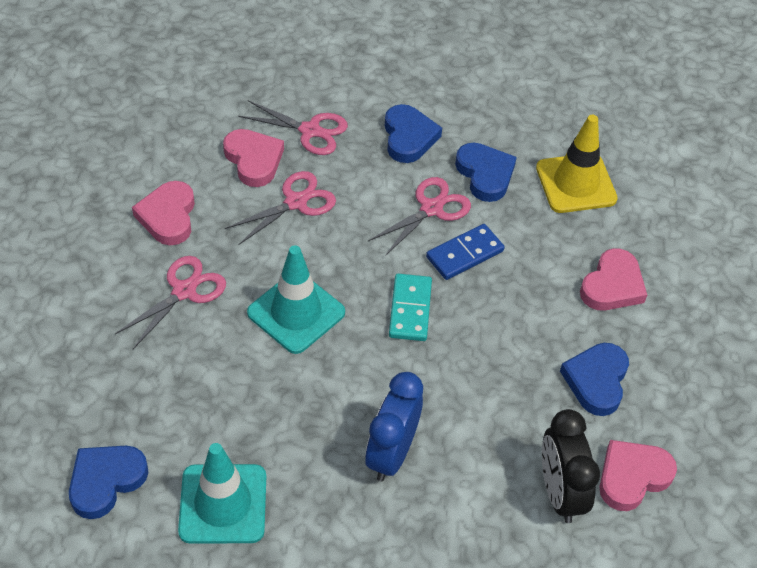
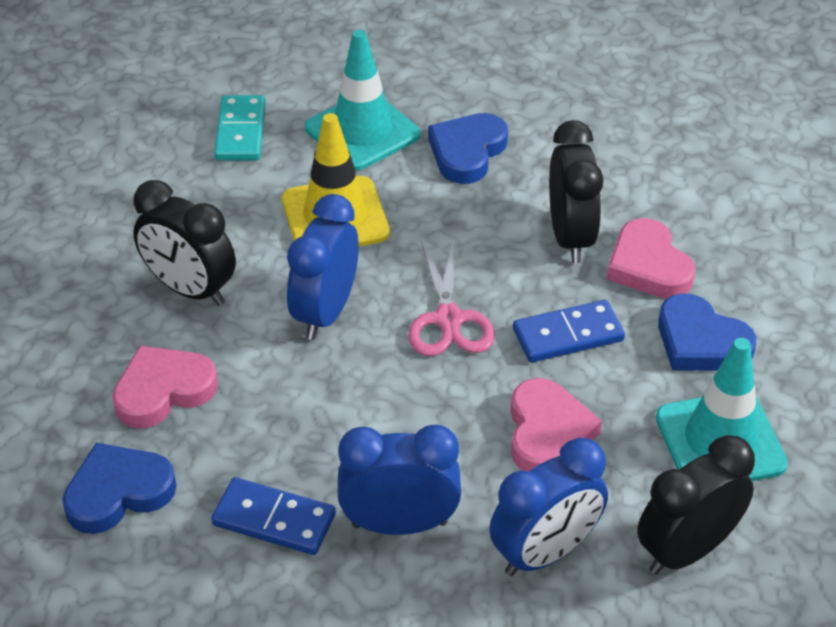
black clock: 1 -> 3
blue clock: 1 -> 3
blue domino: 1 -> 2
blue heart: 4 -> 3
pink heart: 4 -> 3
pink scissors: 4 -> 1

